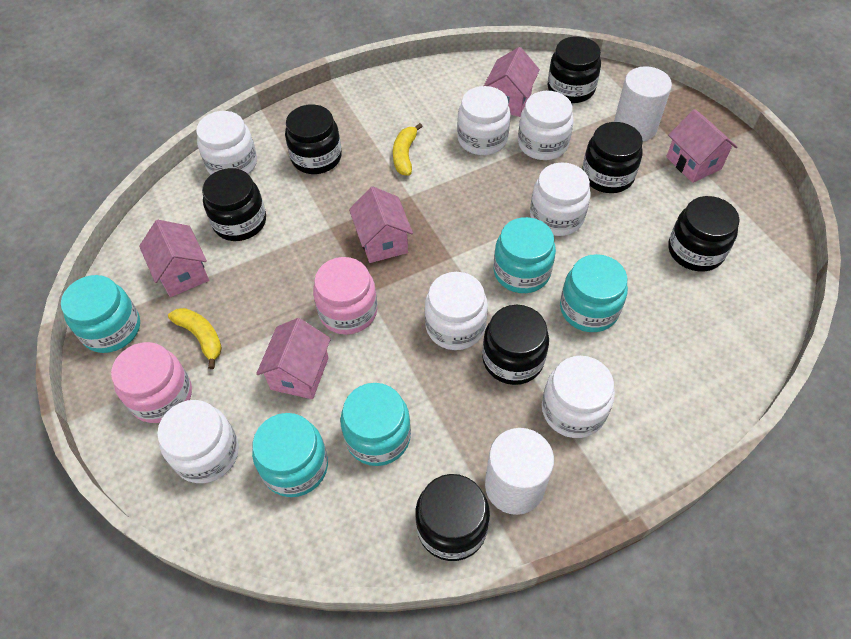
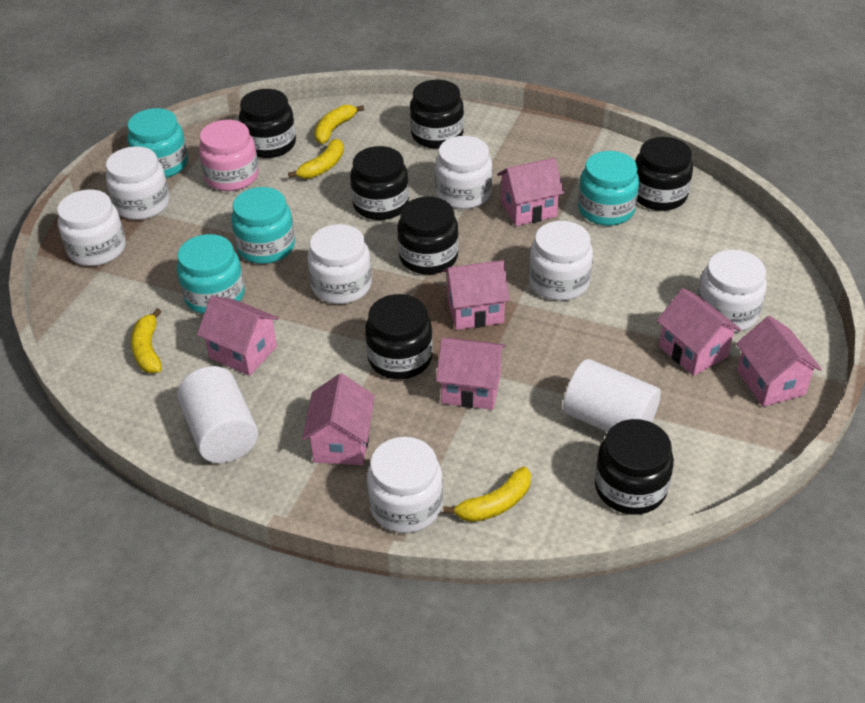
pink house: 5 -> 7
pink jar: 2 -> 1
turquoise jar: 5 -> 4
yellow banana: 2 -> 4

